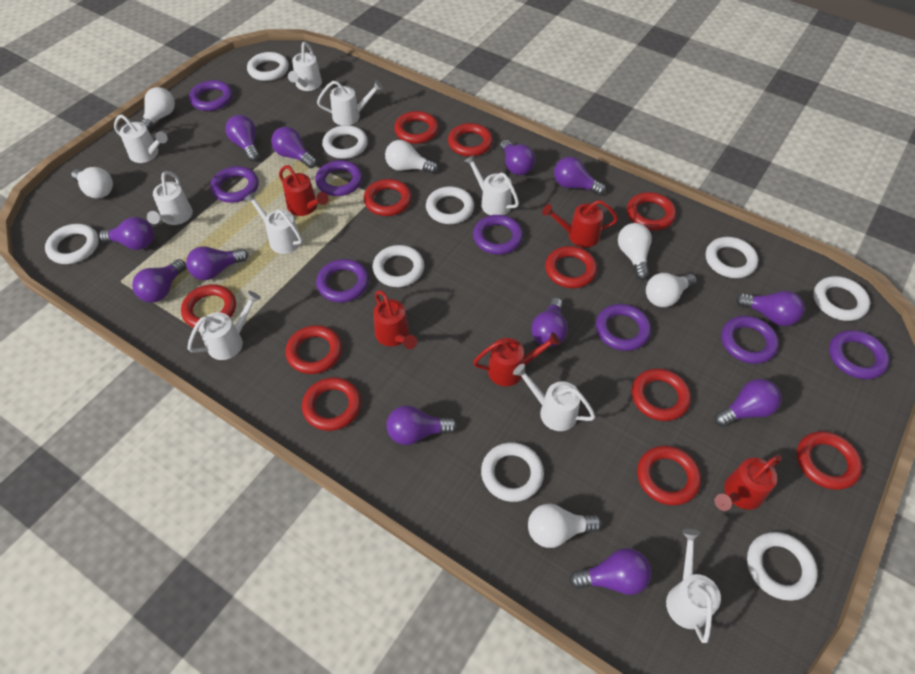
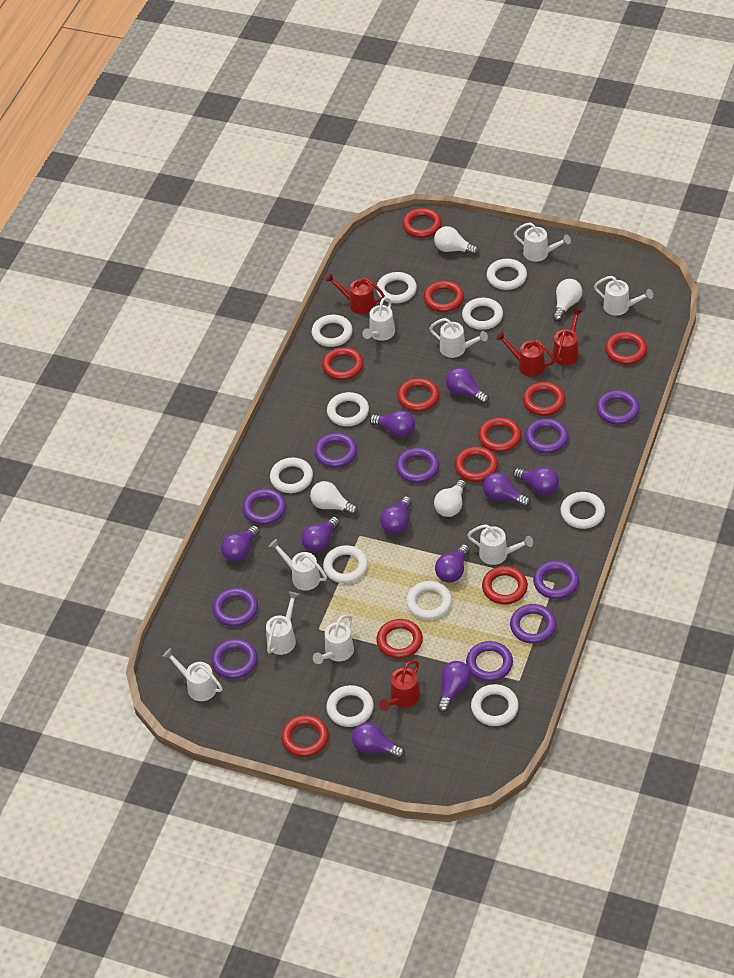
purple light bulb: 12 -> 10
purple ring: 8 -> 10
red watering can: 5 -> 4
white light bulb: 6 -> 4
white ring: 9 -> 11

